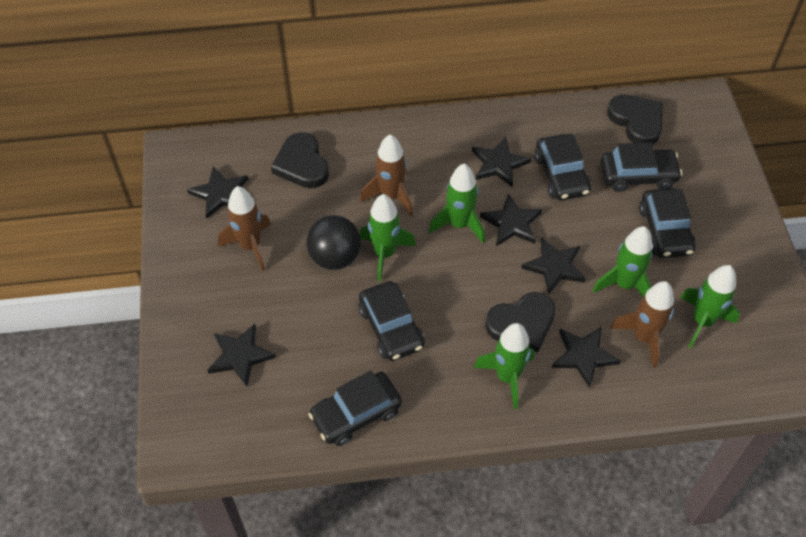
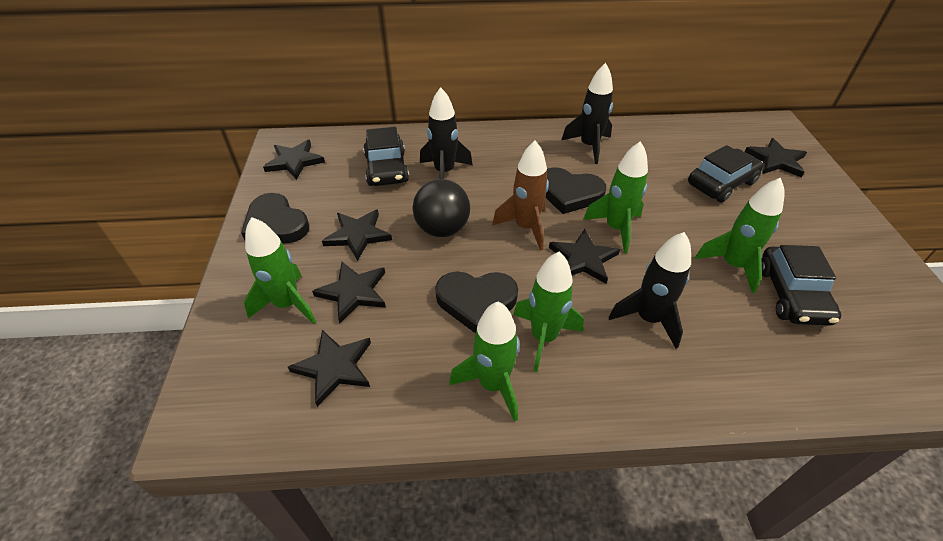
black car: 5 -> 3
black rocket: 0 -> 3
brown rocket: 3 -> 1

